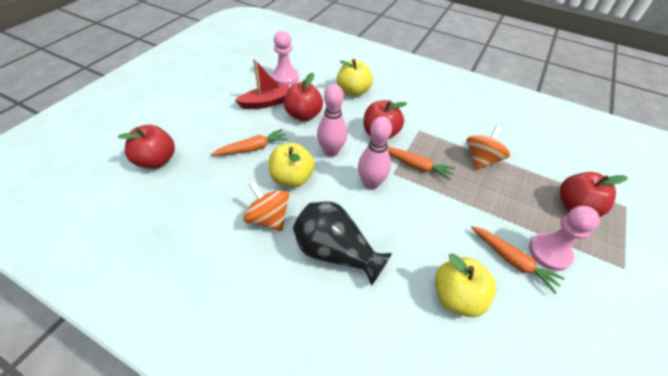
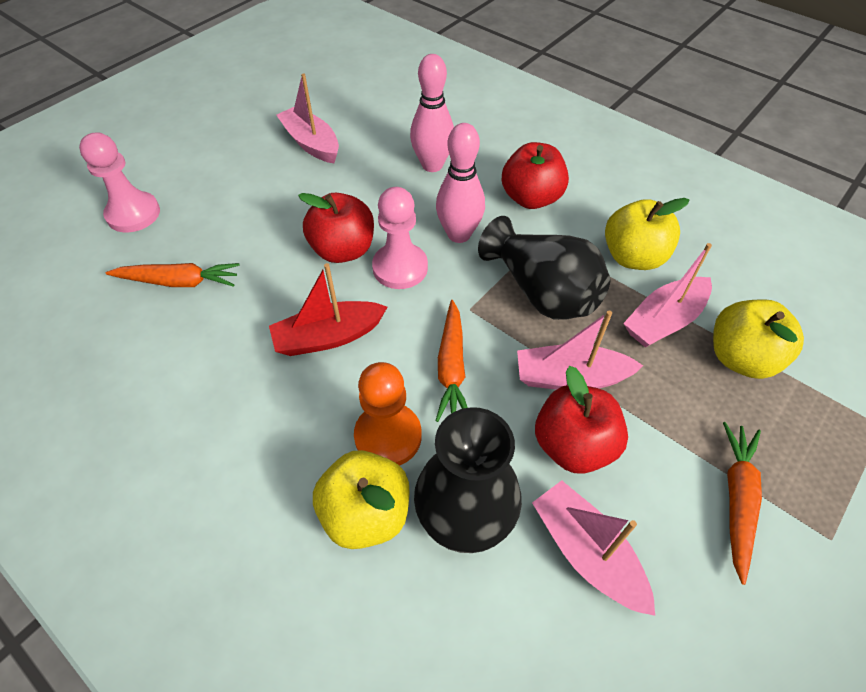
black vase: 1 -> 2
orange pawn: 0 -> 1
orange spinning top: 2 -> 0
pink boat: 0 -> 4
red apple: 4 -> 3

